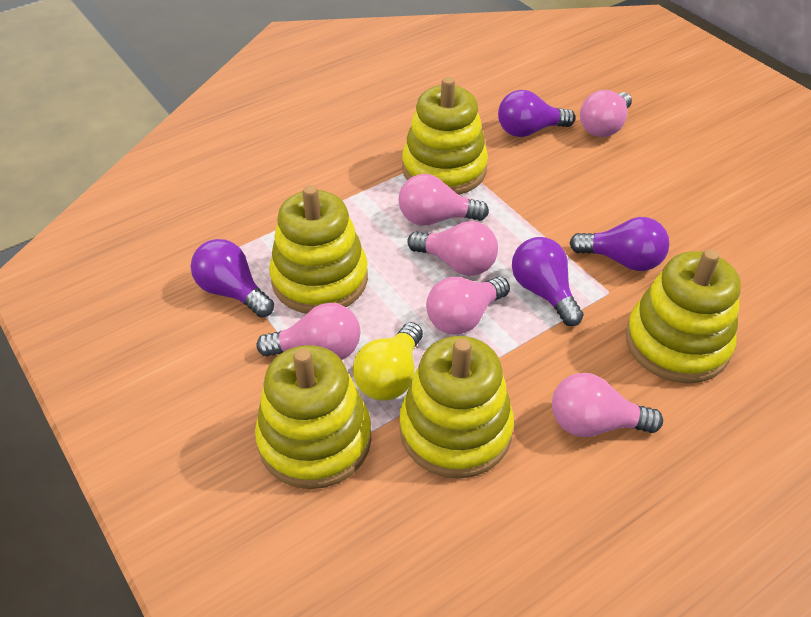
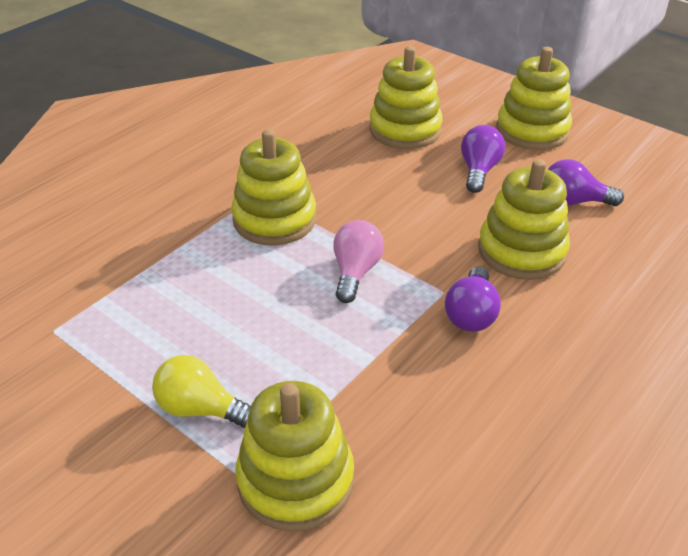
pink light bulb: 6 -> 1
purple light bulb: 4 -> 3

